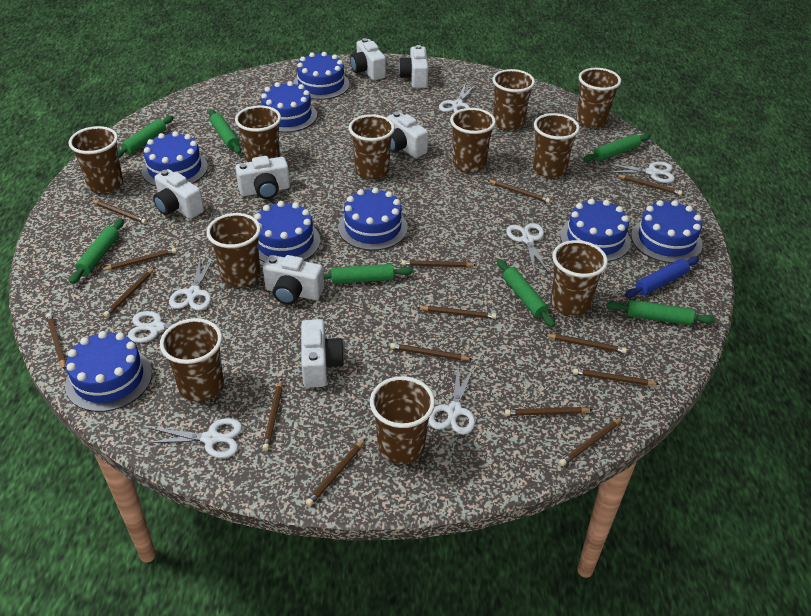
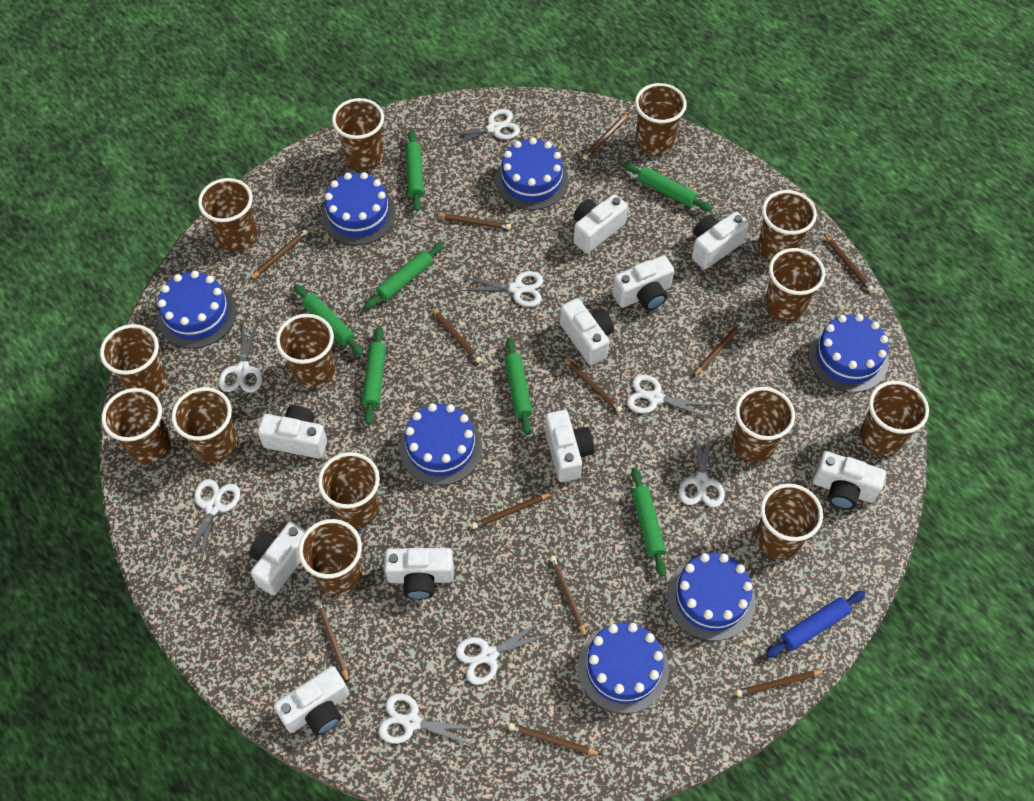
blue cake: 8 -> 7
brown cup: 11 -> 14
brown pencil: 15 -> 12
white camera: 7 -> 10
white scissors: 7 -> 8

